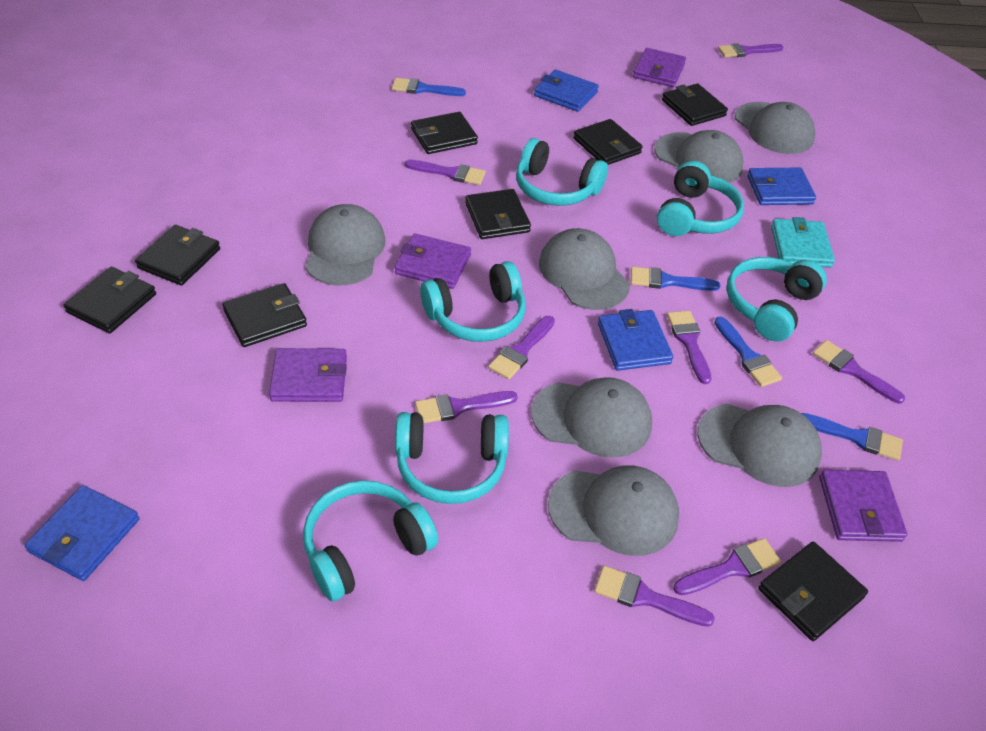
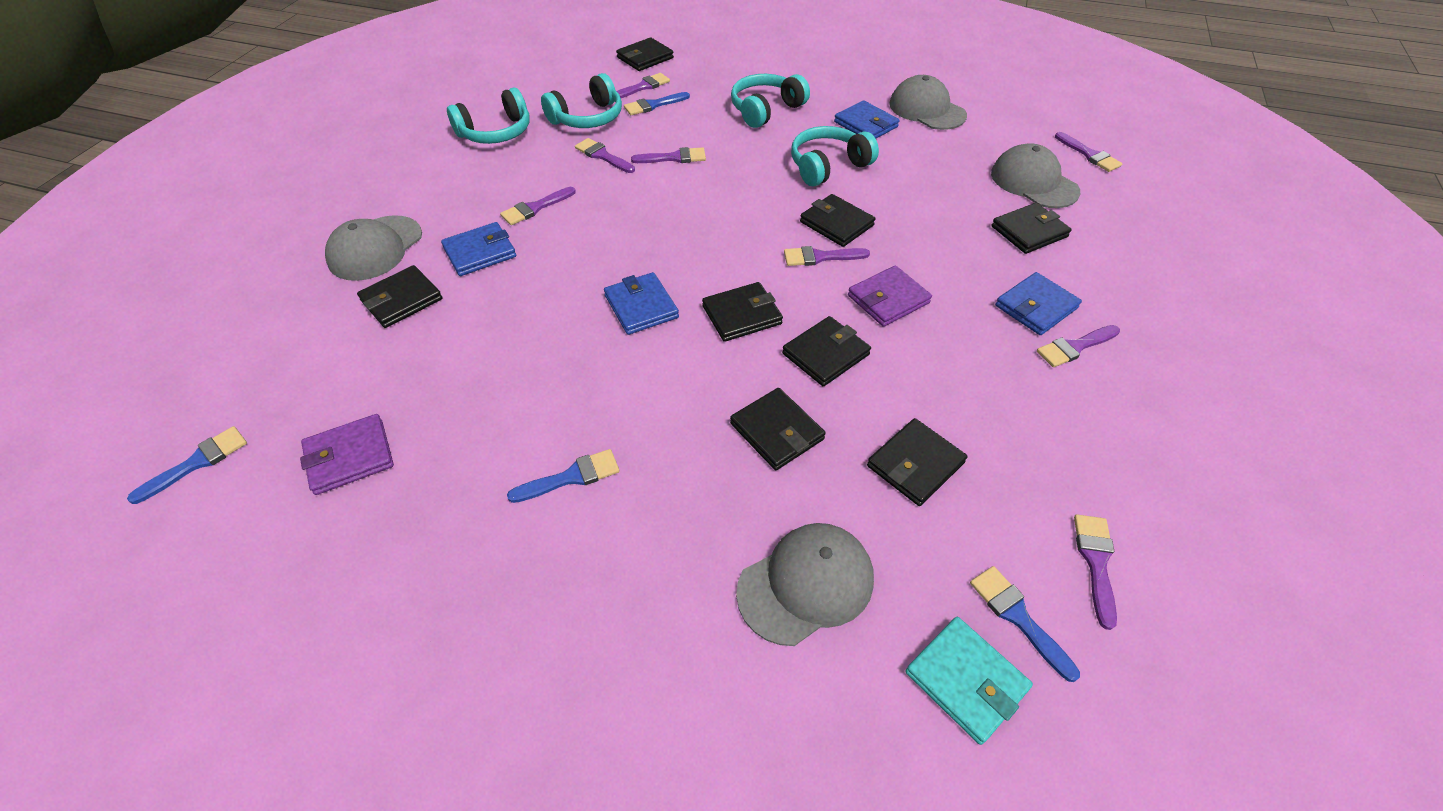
grey cap: 7 -> 4
purple wallet: 4 -> 2
turquoise headphones: 6 -> 4

